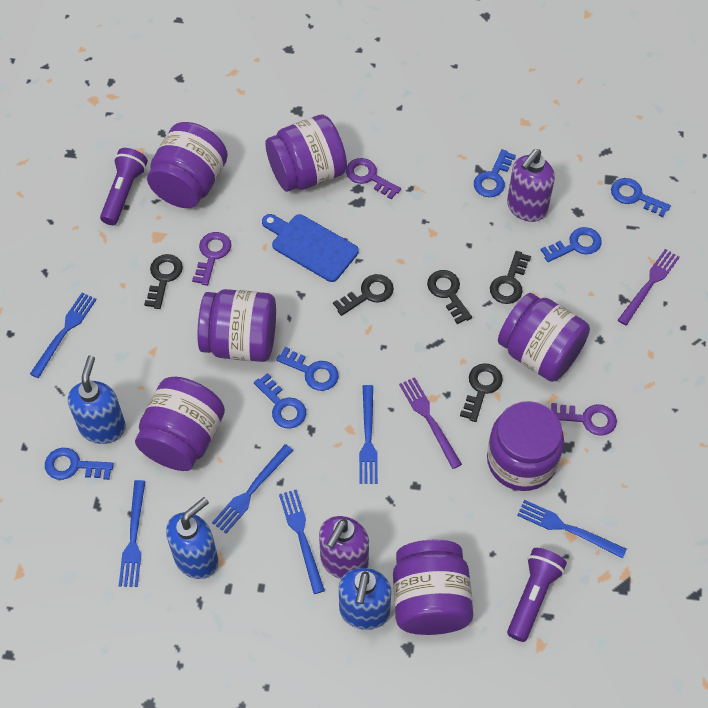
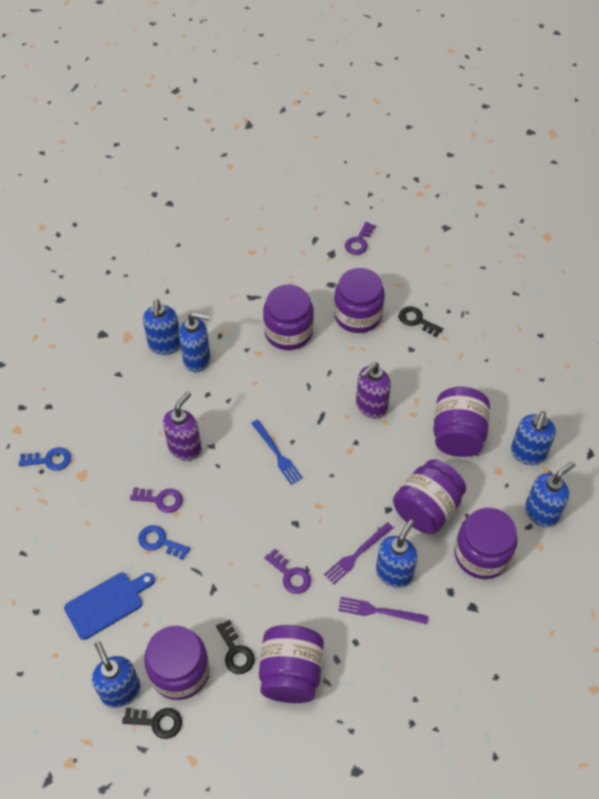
black key: 5 -> 3
blue fork: 6 -> 1
blue key: 6 -> 2
blue soap dispenser: 3 -> 6
purple flashlight: 2 -> 0

